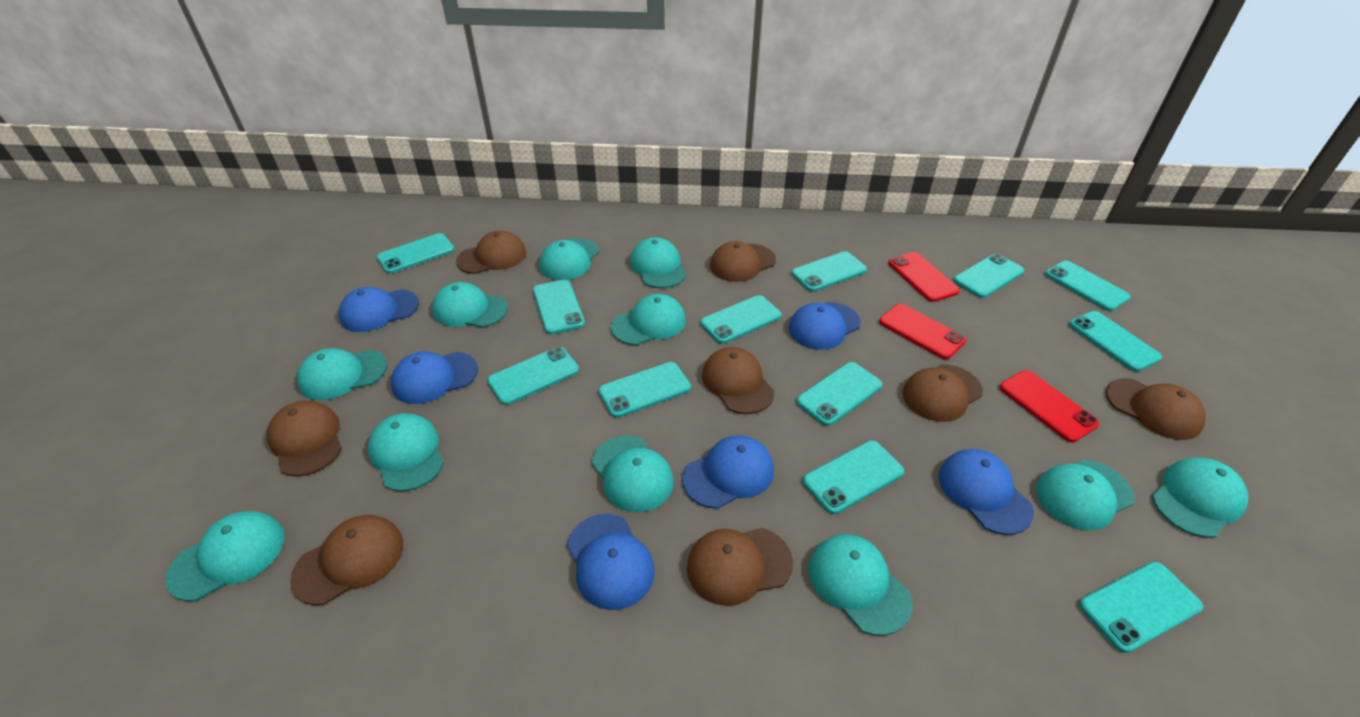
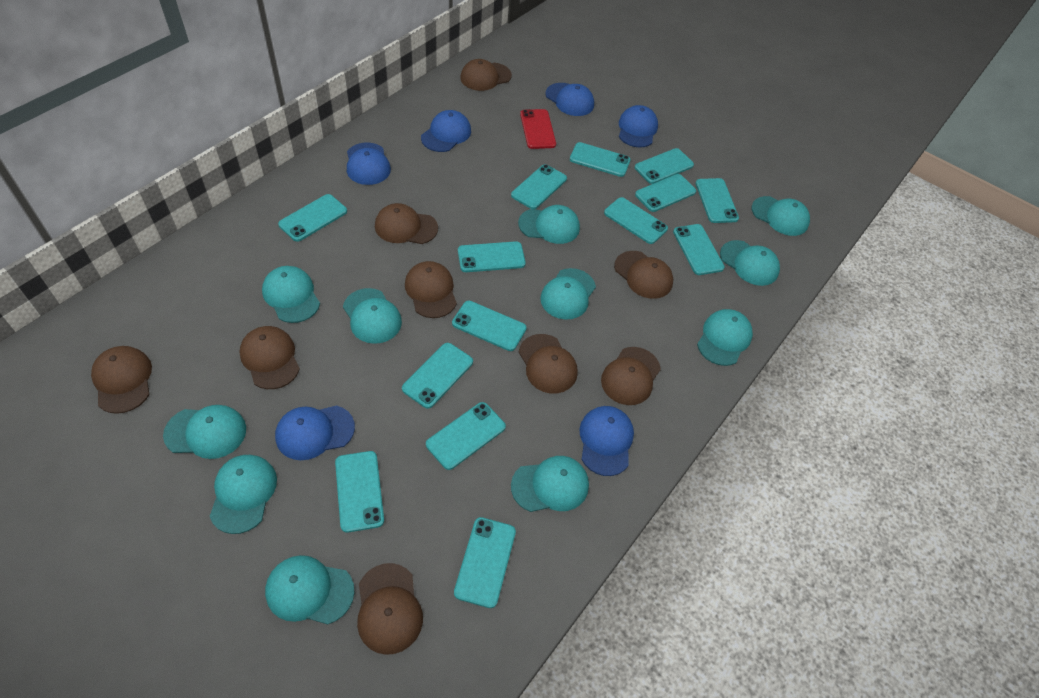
brown cap: 8 -> 9
red phone: 3 -> 1
turquoise phone: 12 -> 14

